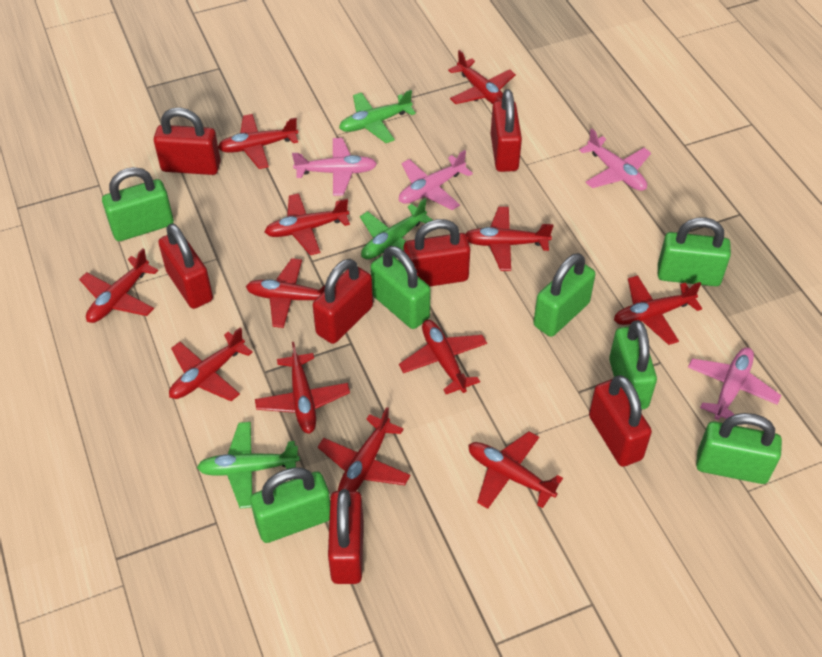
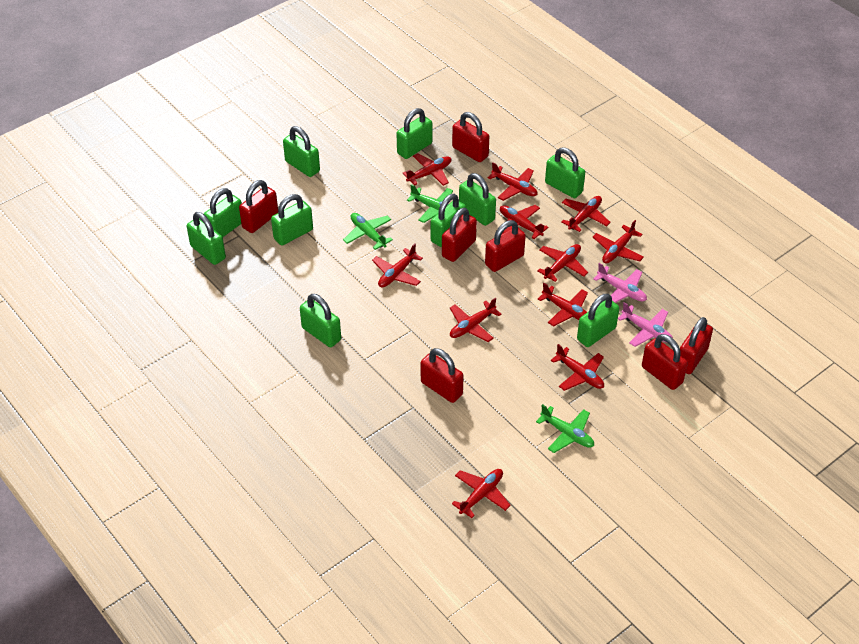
green padlock: 7 -> 10
pink plane: 4 -> 2
red plane: 12 -> 11

